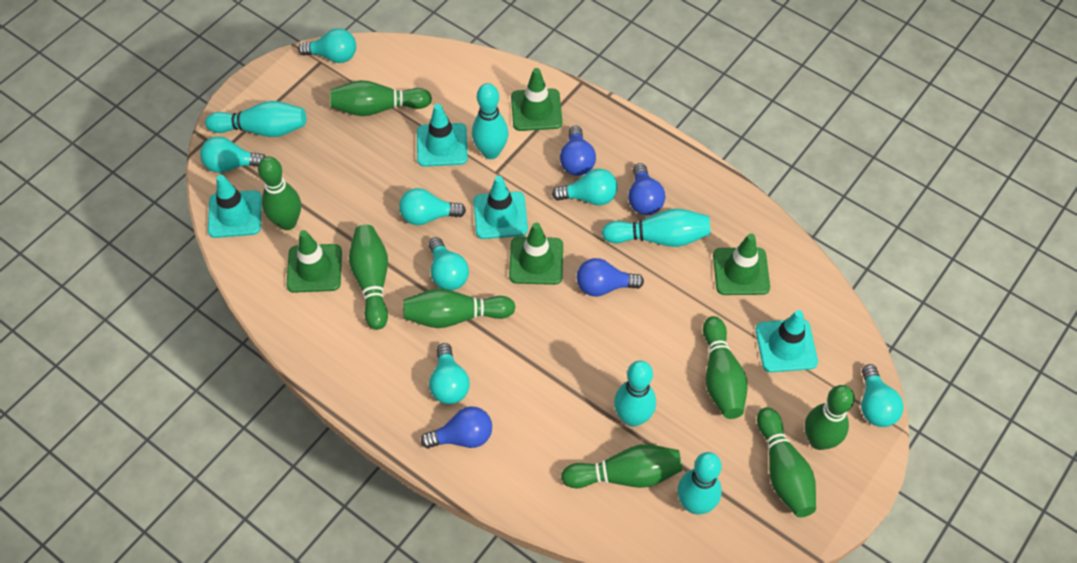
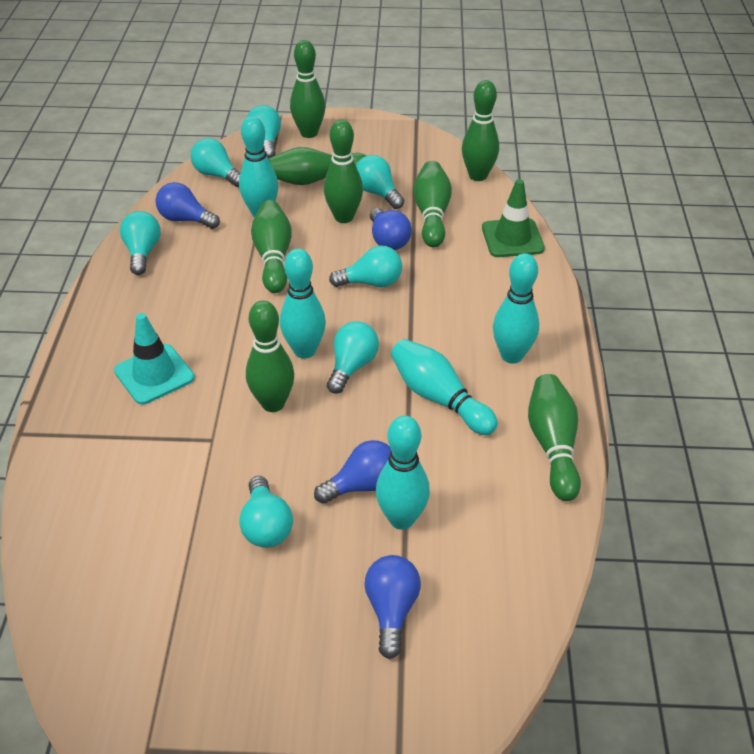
green traffic cone: 4 -> 1
turquoise traffic cone: 4 -> 1

